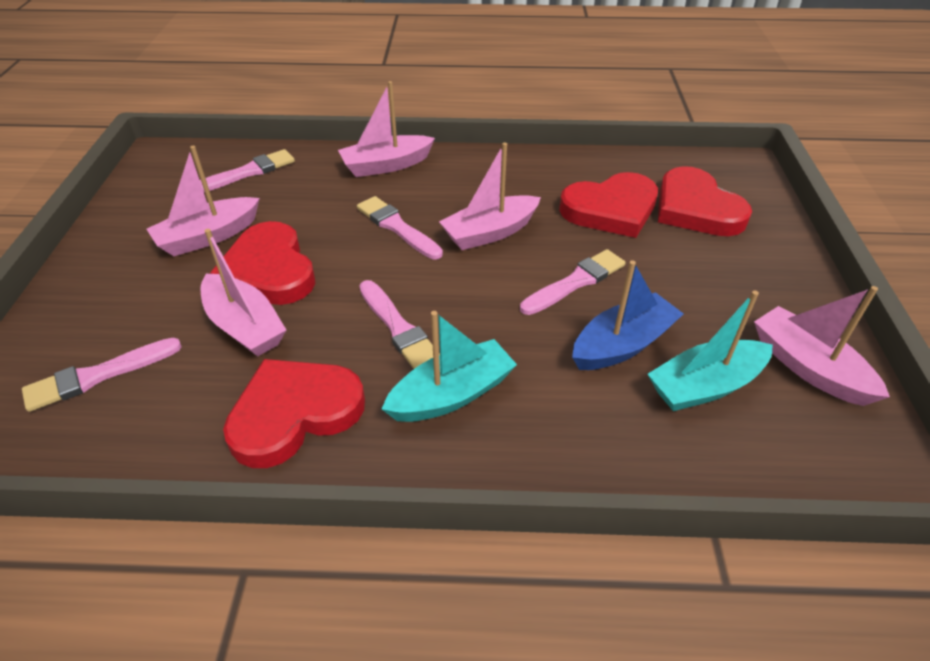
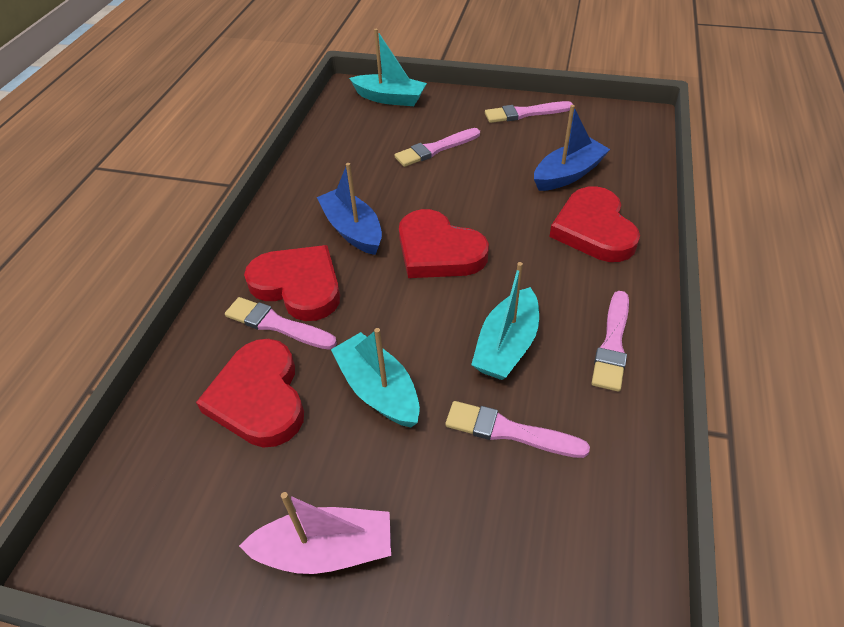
blue boat: 1 -> 2
pink boat: 5 -> 1
turquoise boat: 2 -> 3

